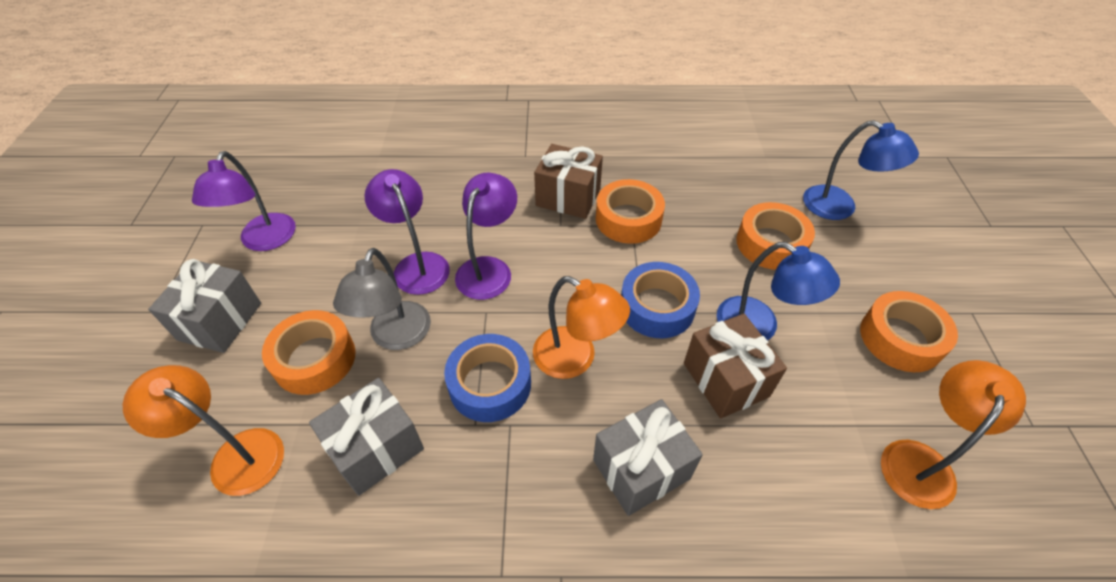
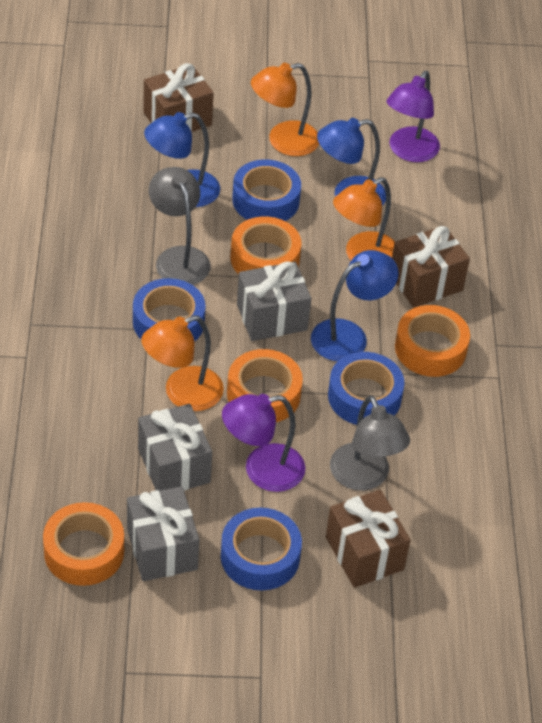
blue lamp: 2 -> 3
blue tape: 2 -> 4
brown gift: 2 -> 3
grey lamp: 1 -> 2
purple lamp: 3 -> 2

